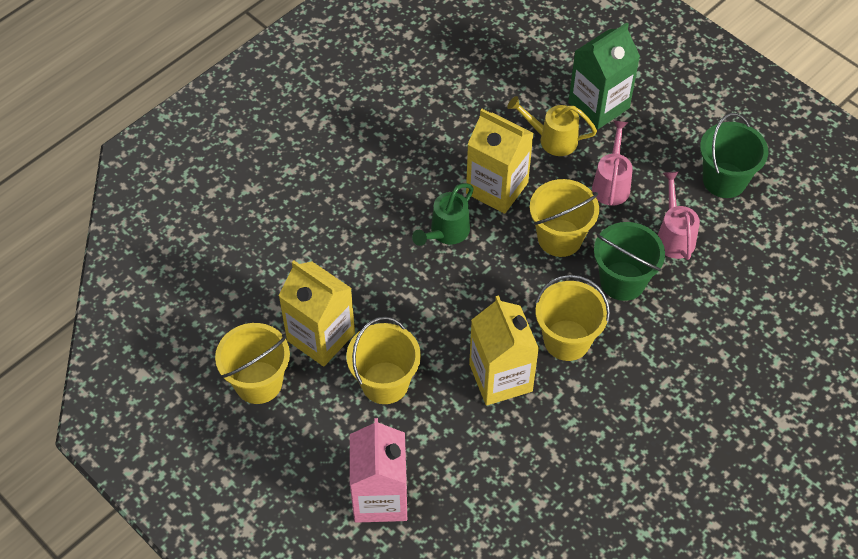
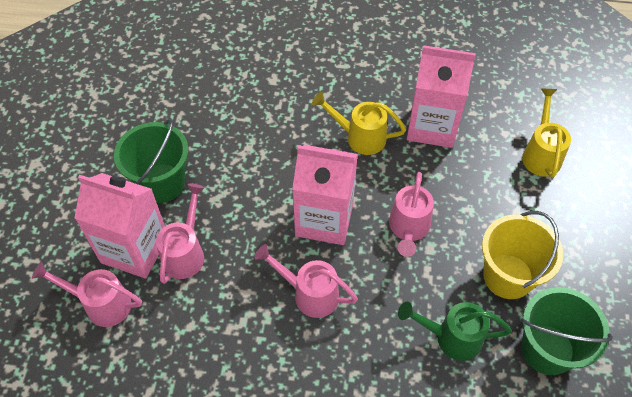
green carton: 1 -> 0
pink carton: 1 -> 3
pink watering can: 2 -> 4
yellow bucket: 4 -> 1
yellow carton: 3 -> 0
yellow watering can: 1 -> 2

